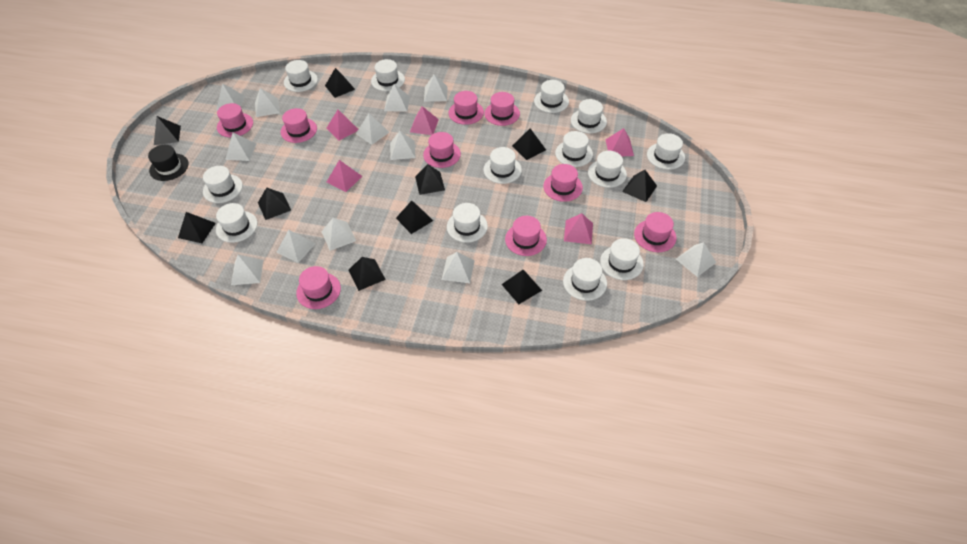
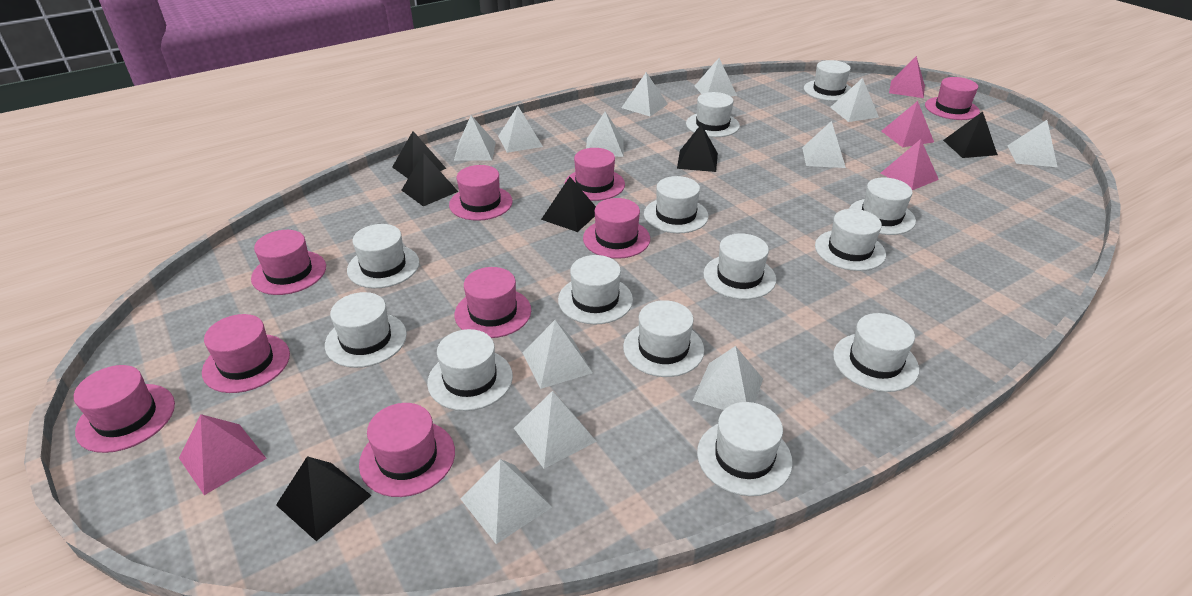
black hat: 1 -> 0
black pyramid: 10 -> 6
pink pyramid: 5 -> 4

